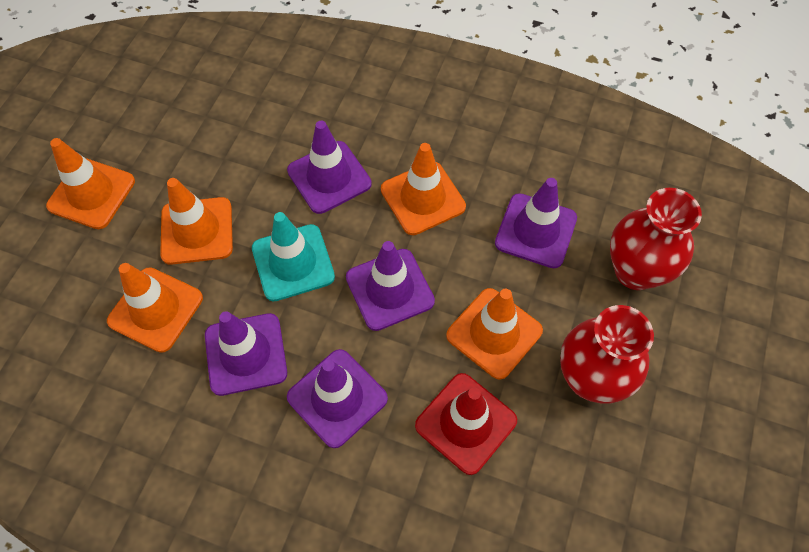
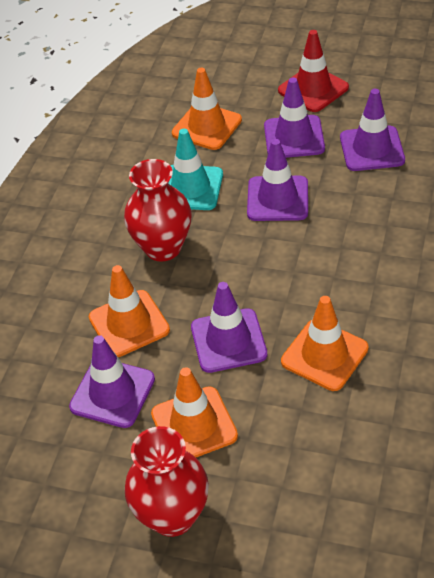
orange traffic cone: 5 -> 4

